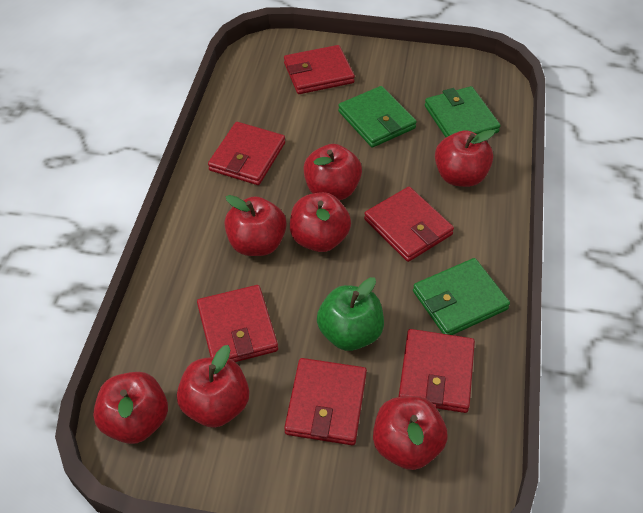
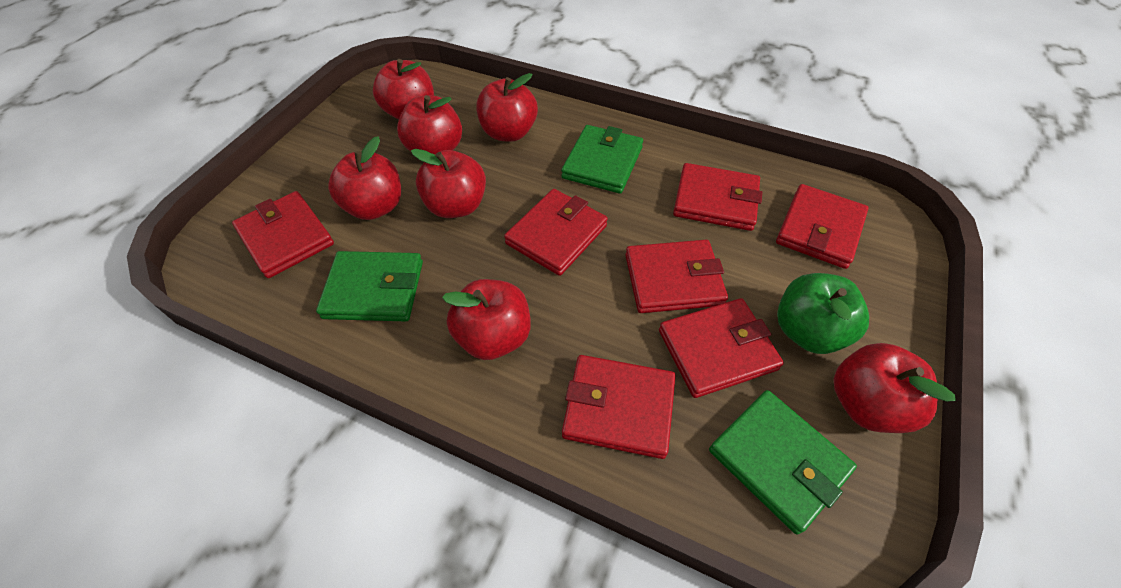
red wallet: 6 -> 7

